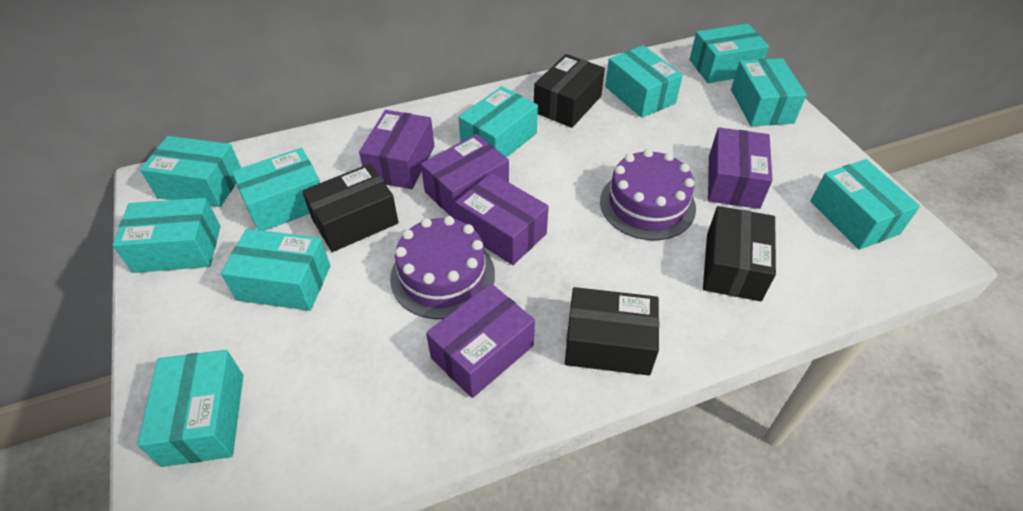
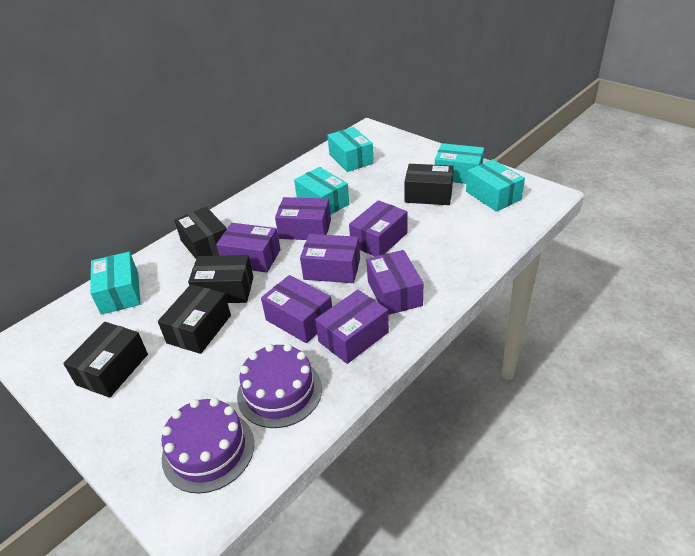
black box: 4 -> 5
purple box: 5 -> 7
turquoise box: 10 -> 5

